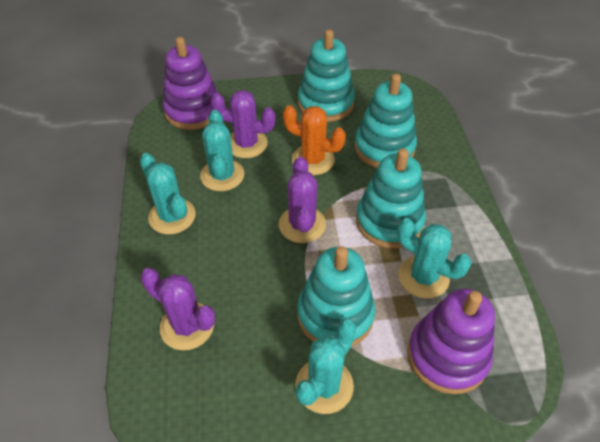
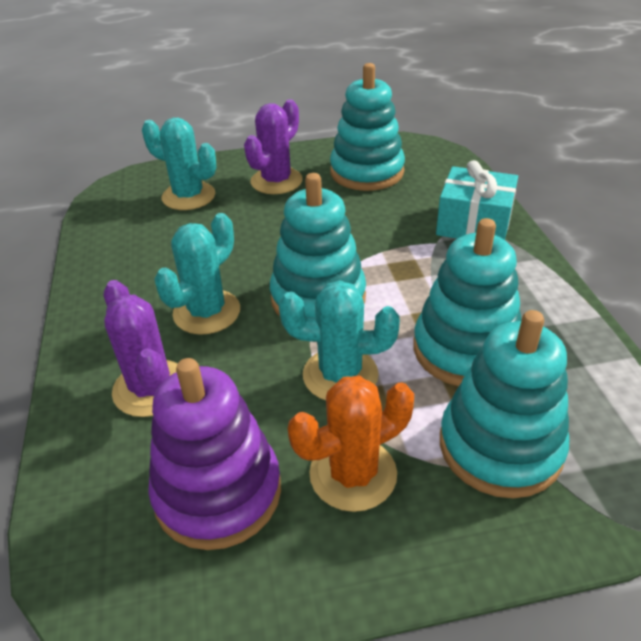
purple cactus: 3 -> 2
purple stacking toy: 2 -> 1
turquoise cactus: 4 -> 3
turquoise gift: 0 -> 1

